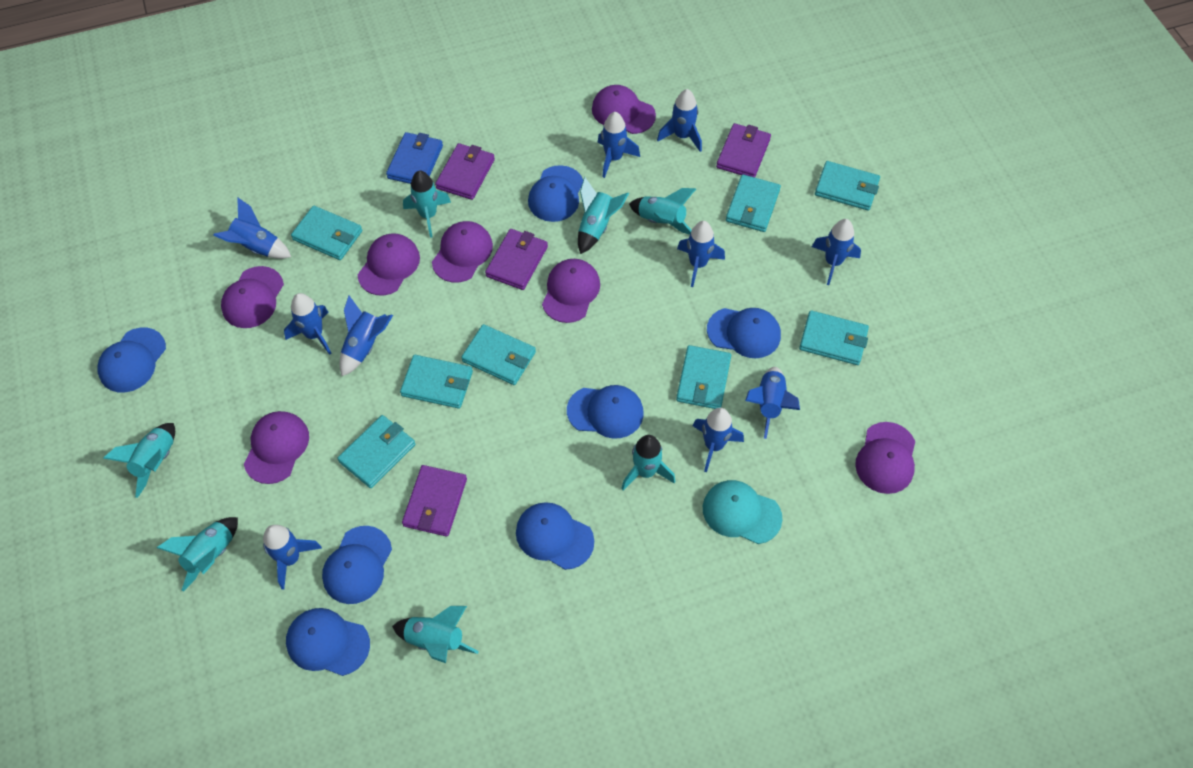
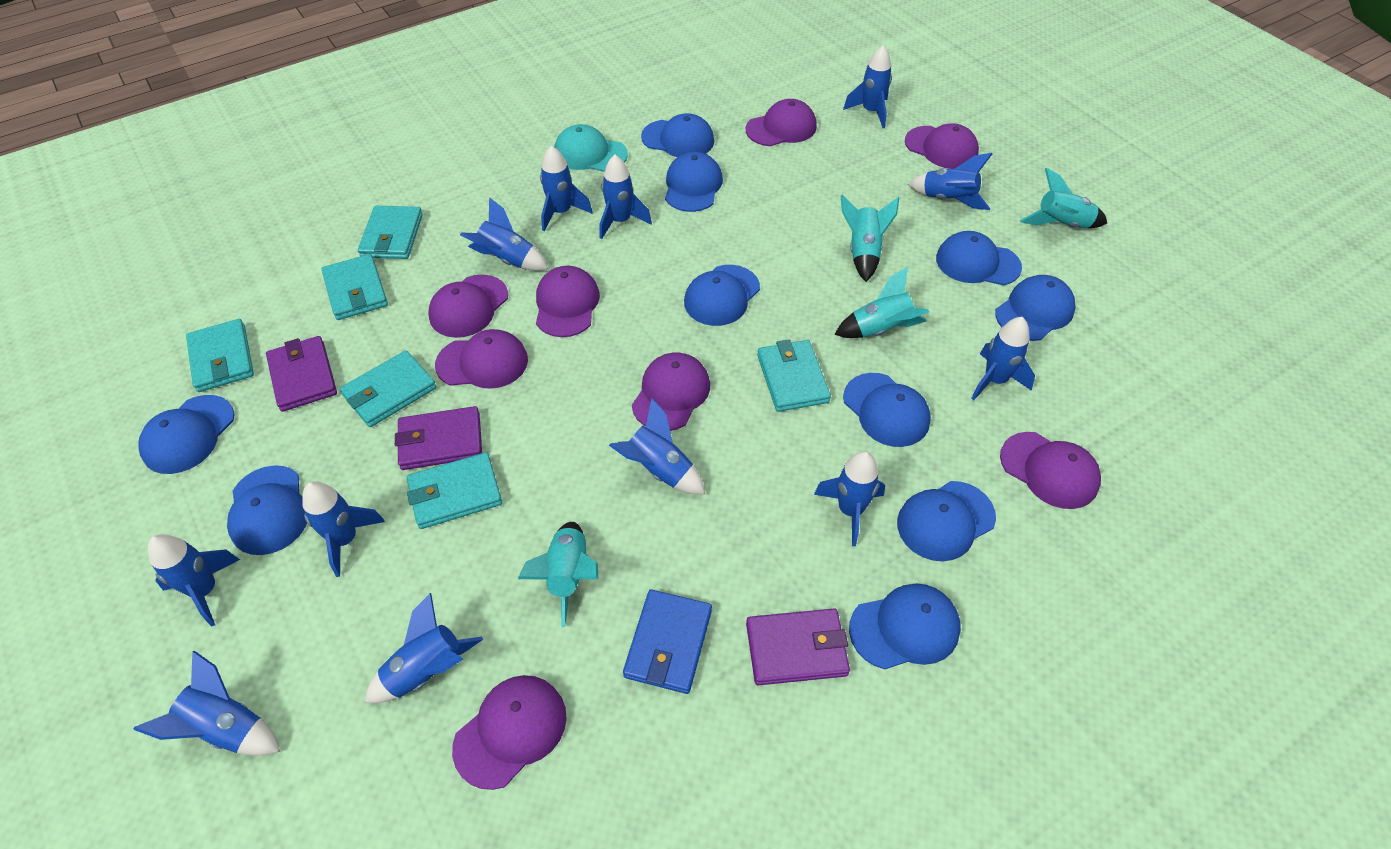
blue cap: 7 -> 10
blue rocket: 10 -> 12
purple cap: 7 -> 8
purple wallet: 4 -> 3
turquoise rocket: 7 -> 4
turquoise wallet: 8 -> 6

